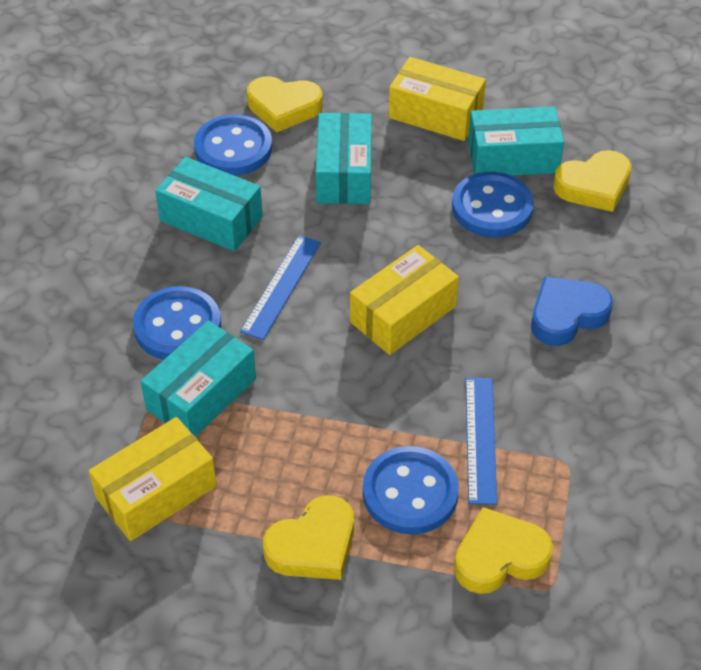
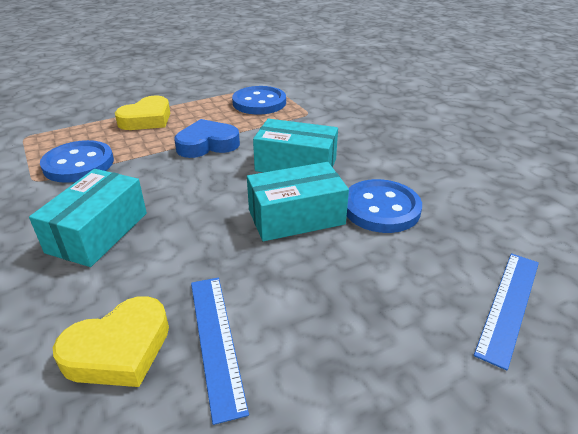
blue button: 4 -> 3
turquoise box: 4 -> 3
yellow box: 3 -> 0
yellow heart: 4 -> 2

